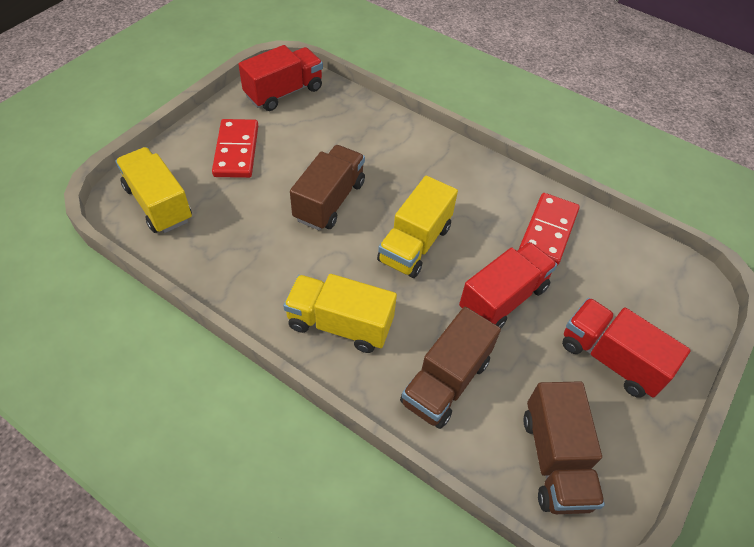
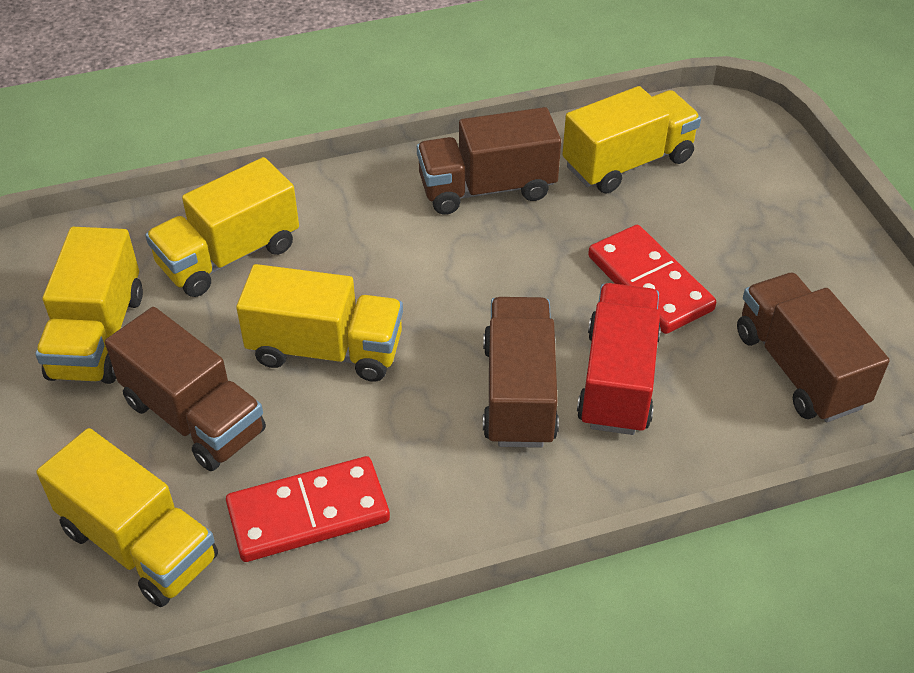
brown truck: 3 -> 4
red truck: 3 -> 1
yellow truck: 3 -> 5

